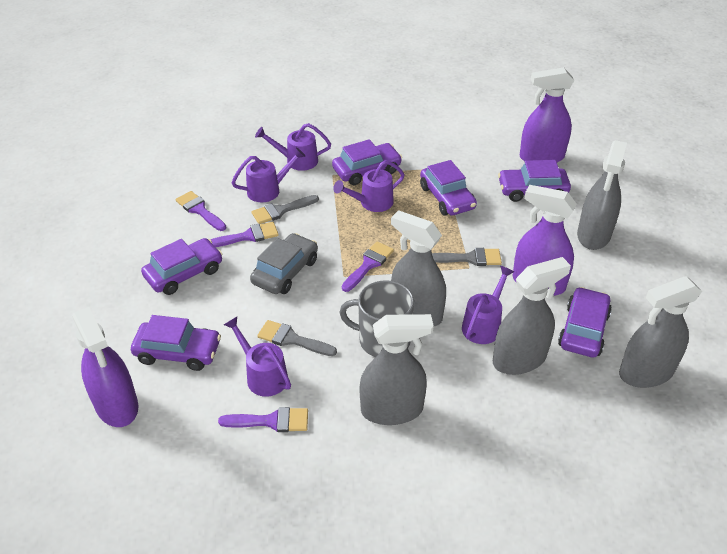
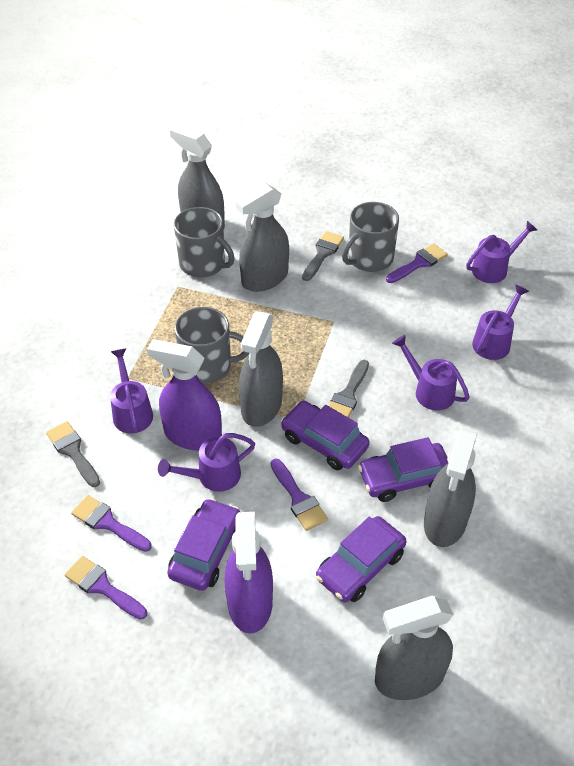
grey car: 1 -> 0
grey mug: 1 -> 3
purple car: 6 -> 4
purple spray bottle: 3 -> 2

